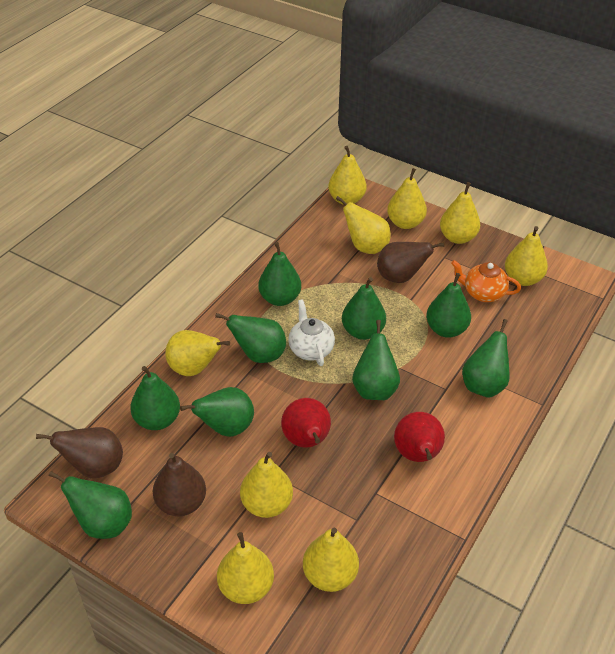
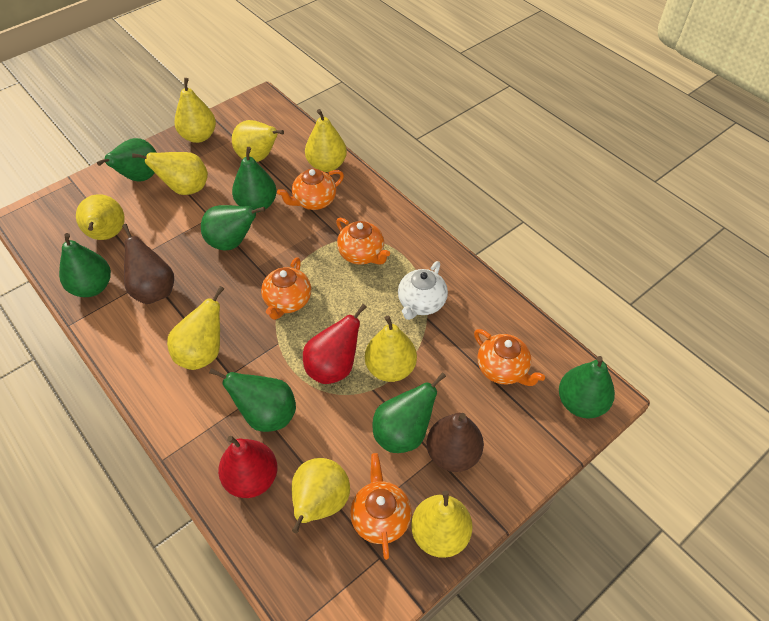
brown pear: 3 -> 2
green pear: 9 -> 7
orange teapot: 1 -> 5

